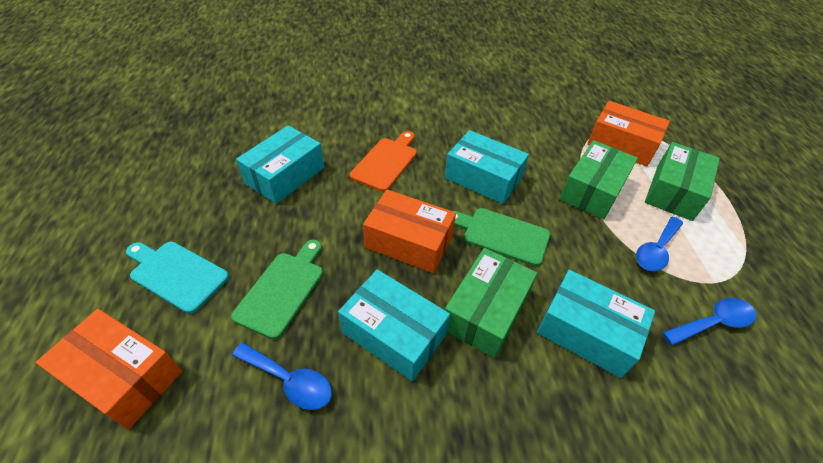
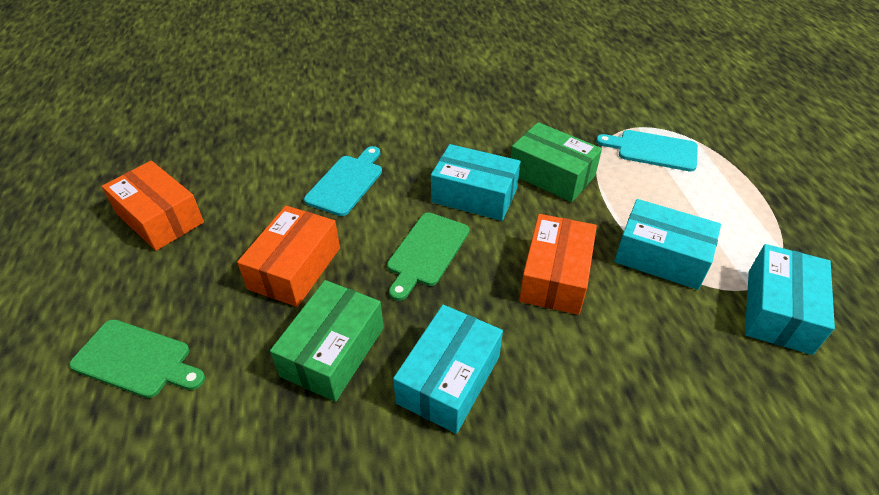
blue spoon: 3 -> 0
green box: 3 -> 2
orange cutting board: 1 -> 0
turquoise cutting board: 1 -> 2

